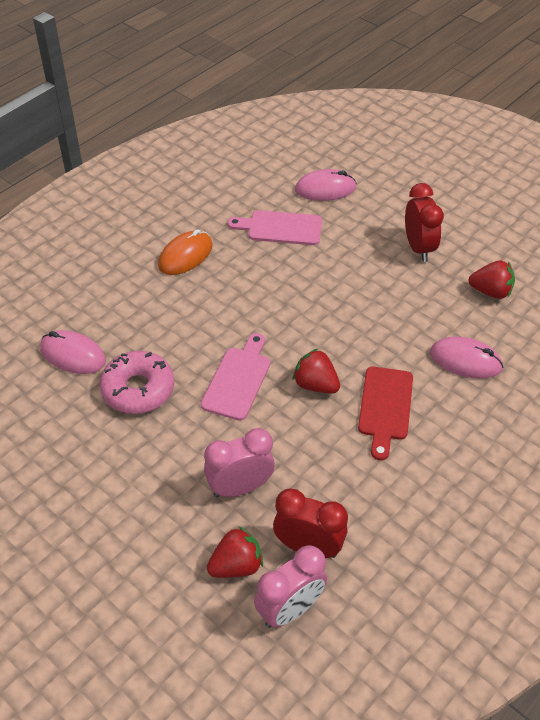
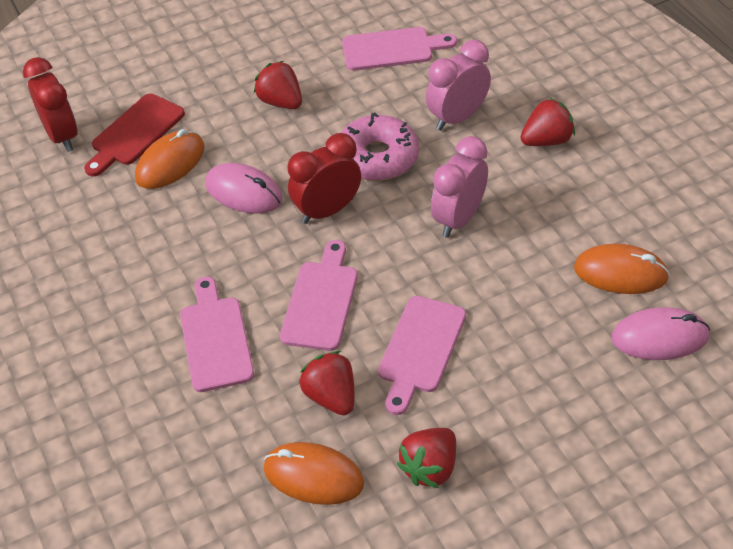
orange mouse: 1 -> 3
pink cutting board: 2 -> 4
pink mouse: 3 -> 2
red strawberry: 3 -> 4

